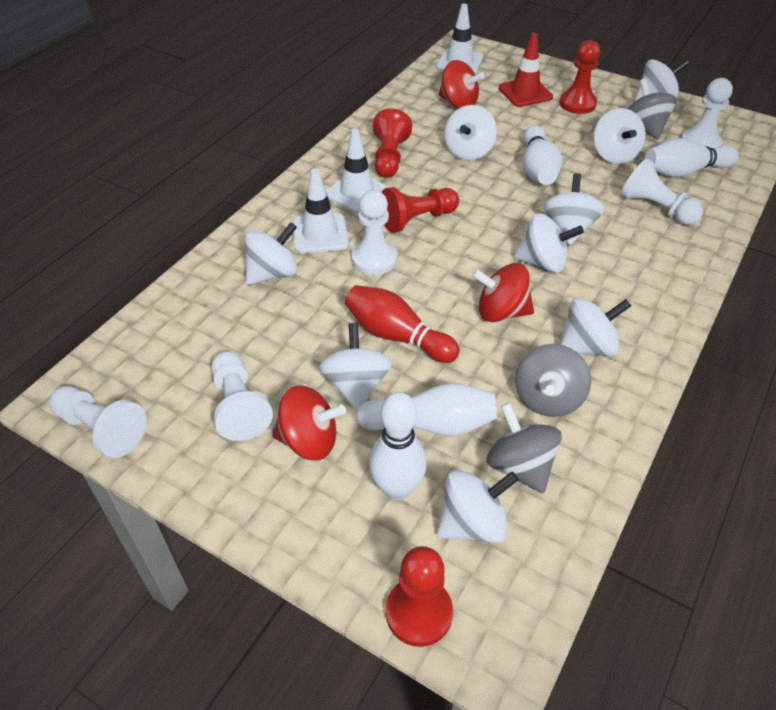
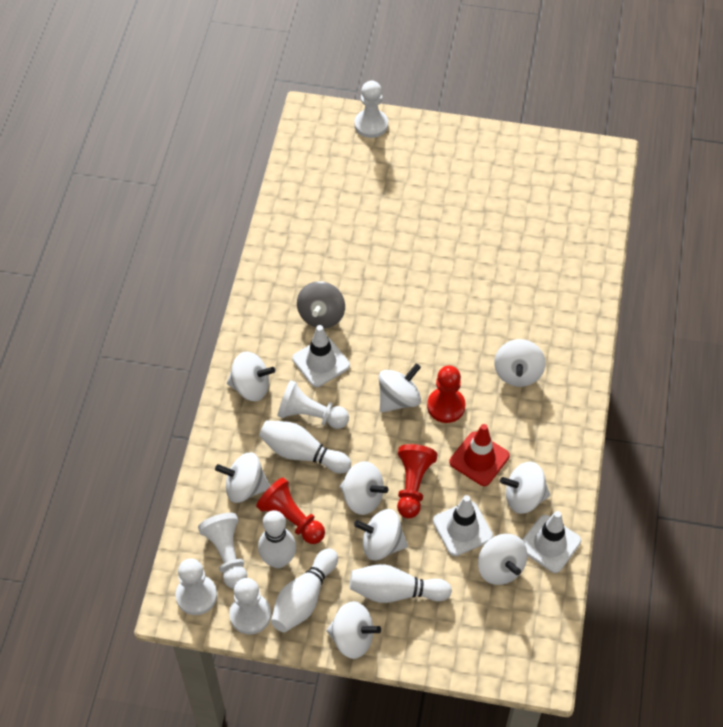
grey spinning top: 3 -> 1
red bowling pin: 1 -> 0
red pawn: 4 -> 3
red spinning top: 3 -> 0

